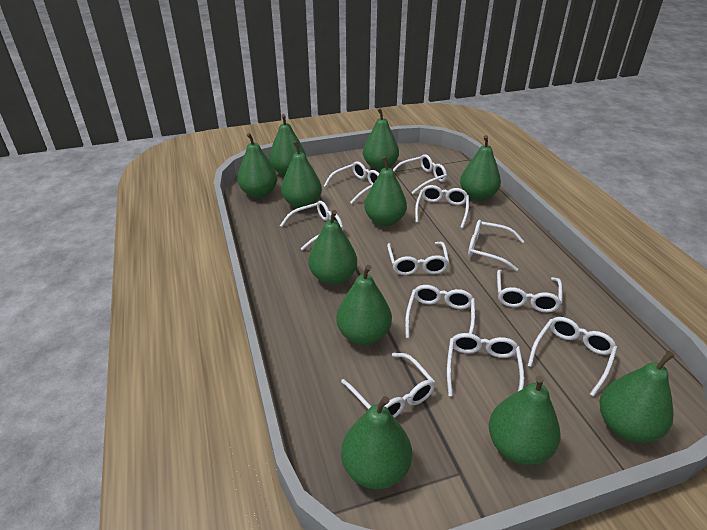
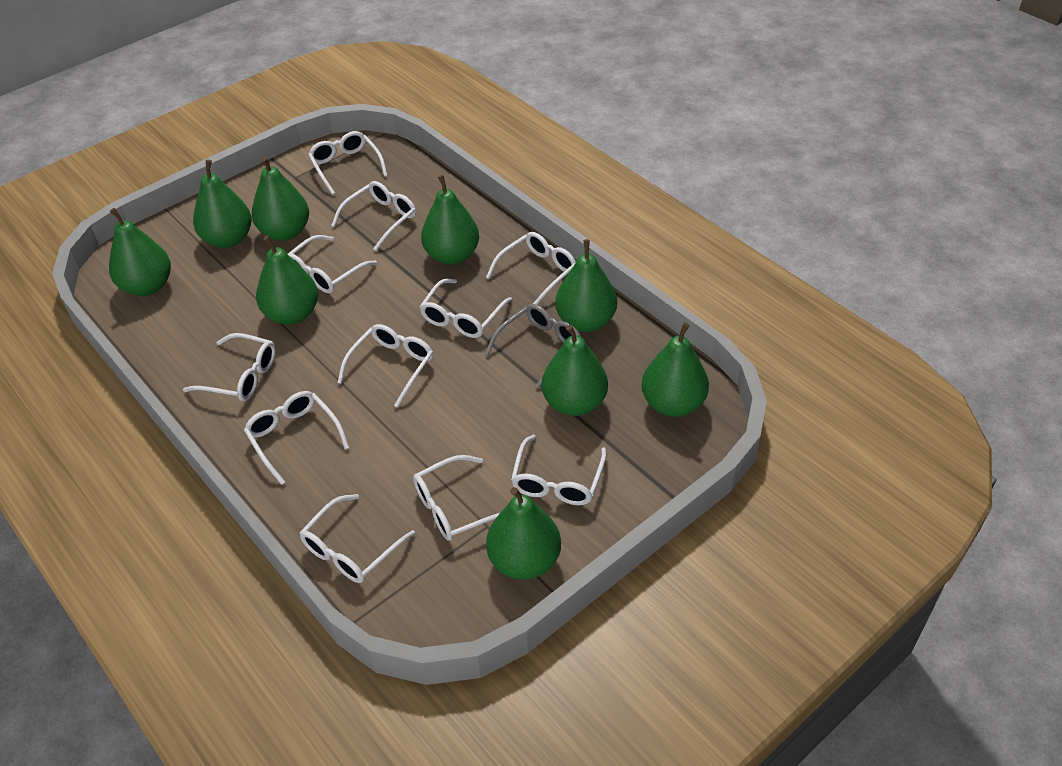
green pear: 11 -> 9
grey glasses: 0 -> 1

